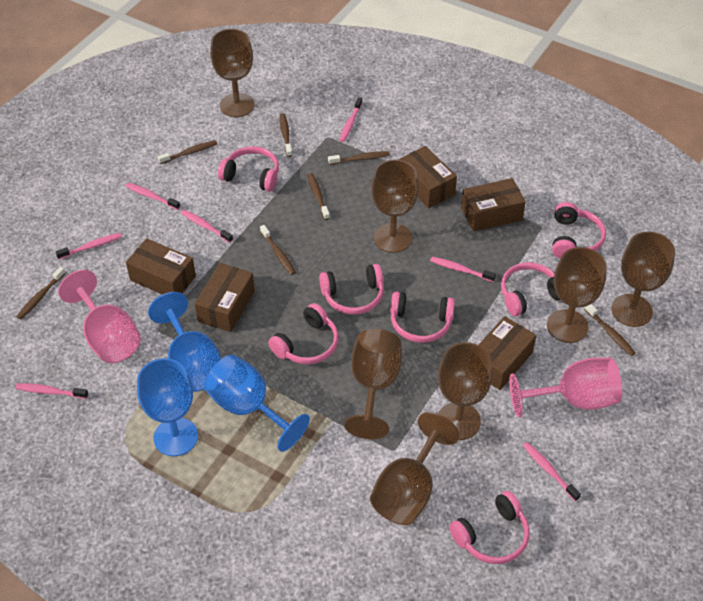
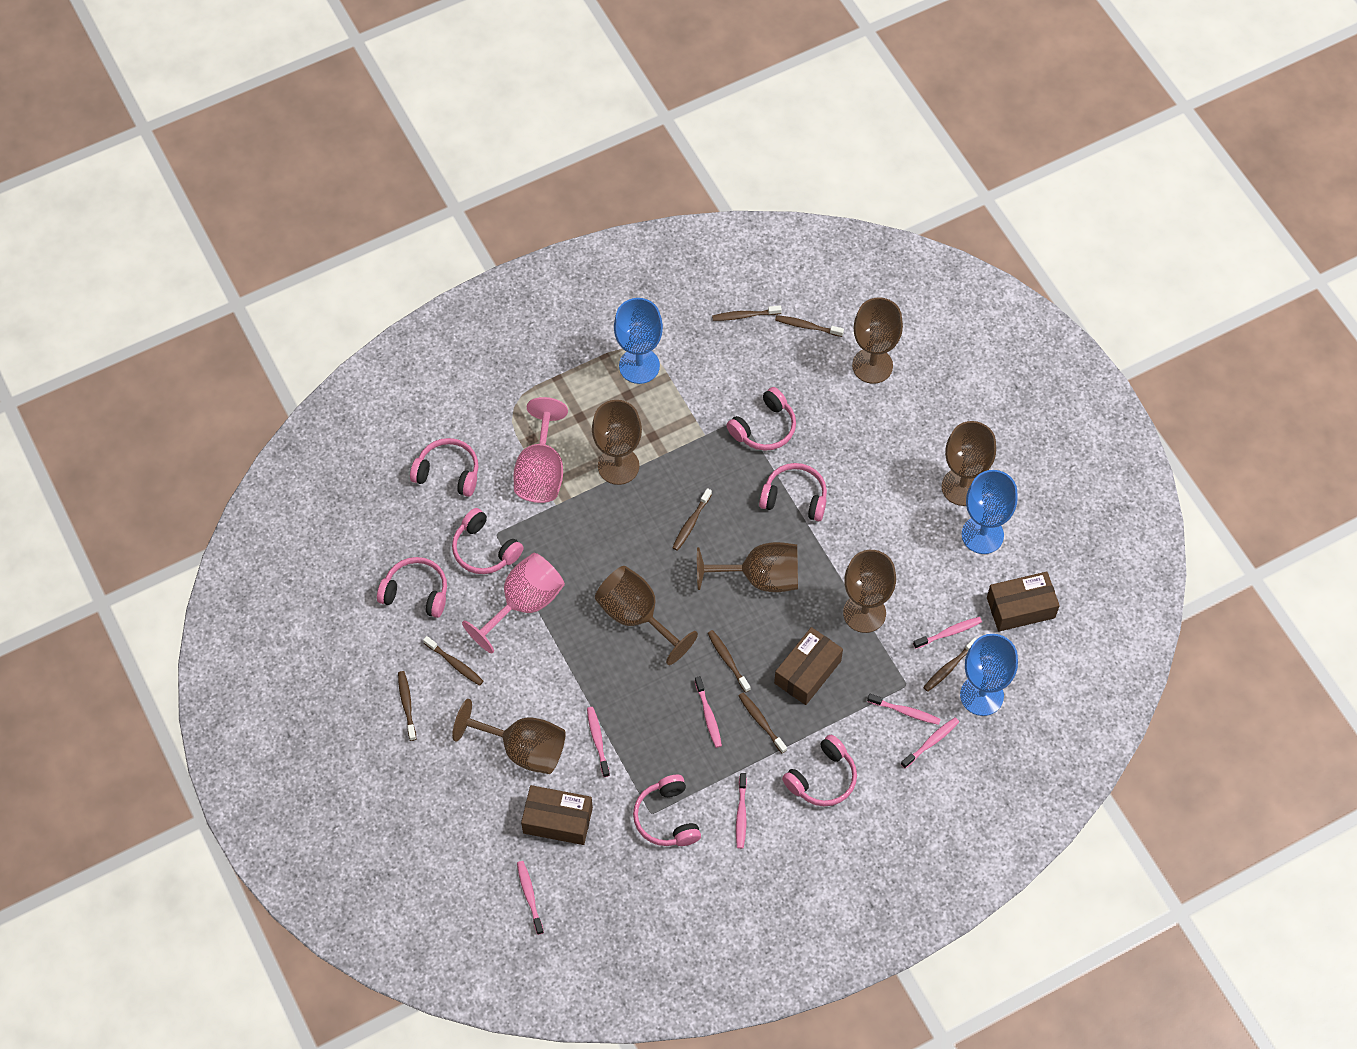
brown box: 5 -> 3
brown toothbrush: 7 -> 8

